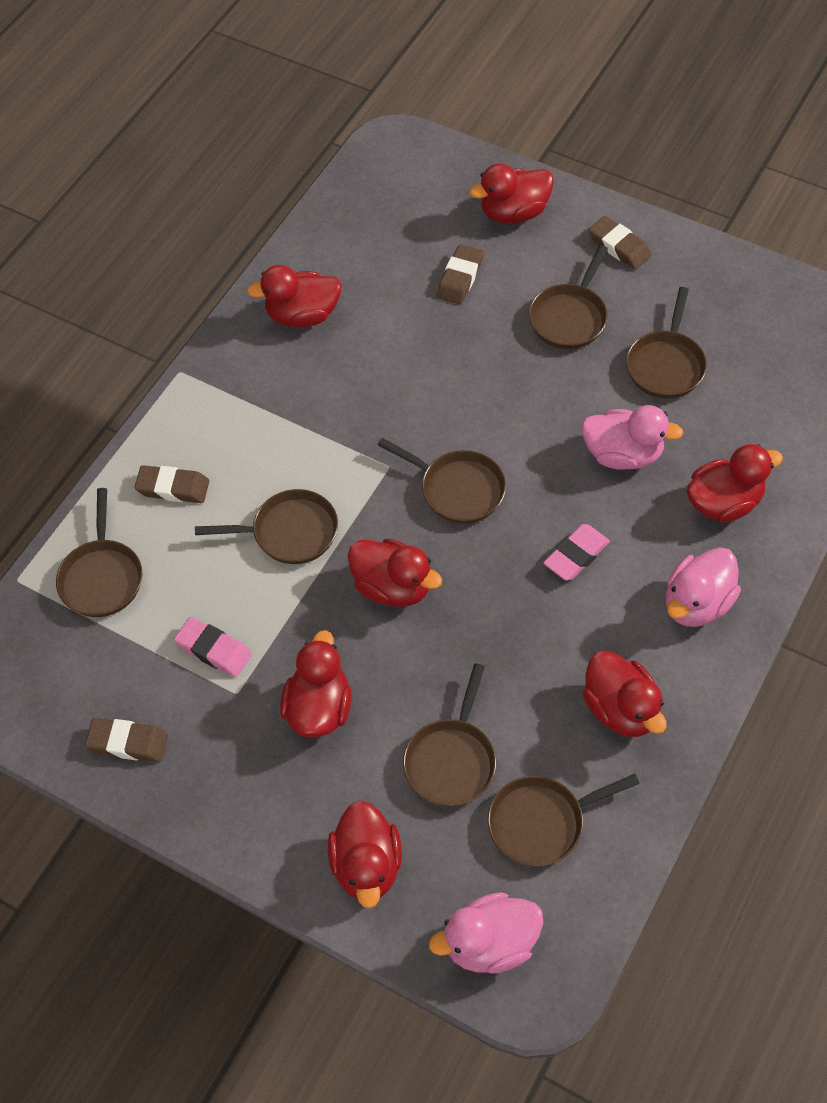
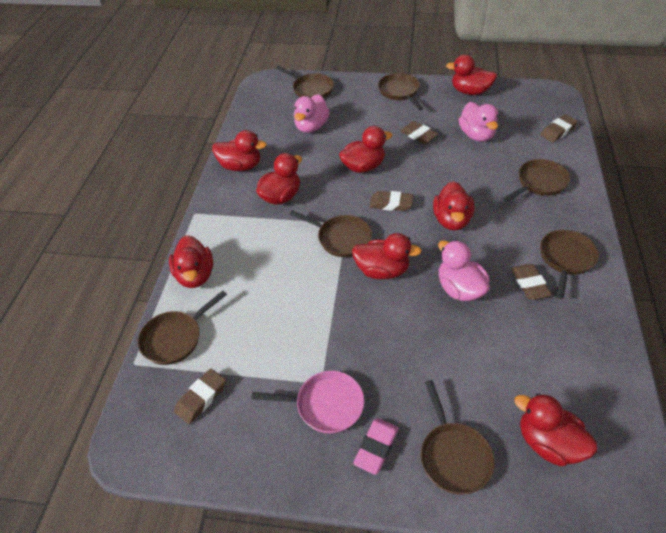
brown eraser: 4 -> 5
pink eraser: 2 -> 1
pink pan: 0 -> 1
red duck: 7 -> 8

